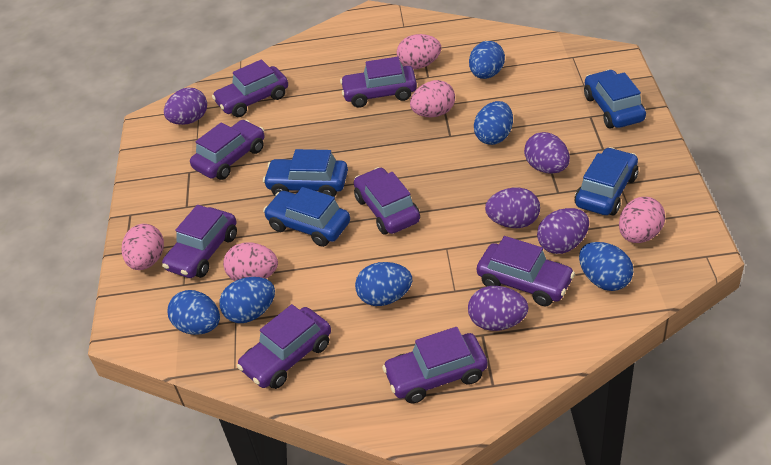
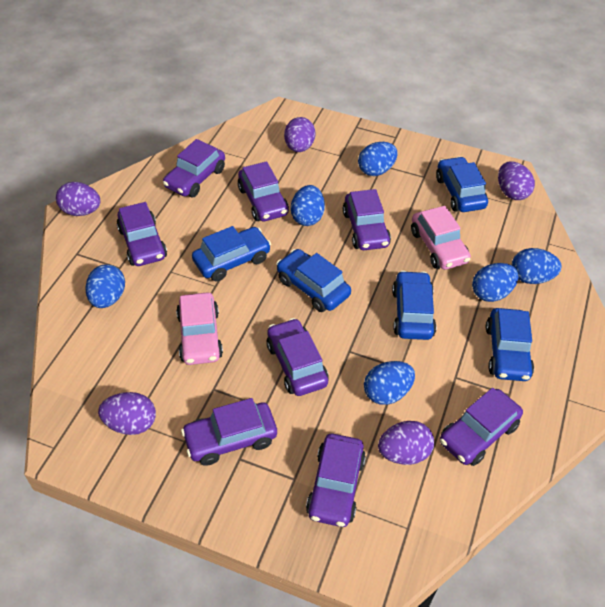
blue car: 4 -> 5
pink car: 0 -> 2
pink egg: 5 -> 0

